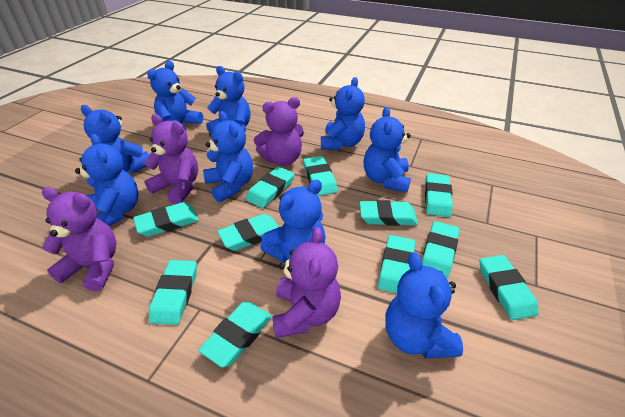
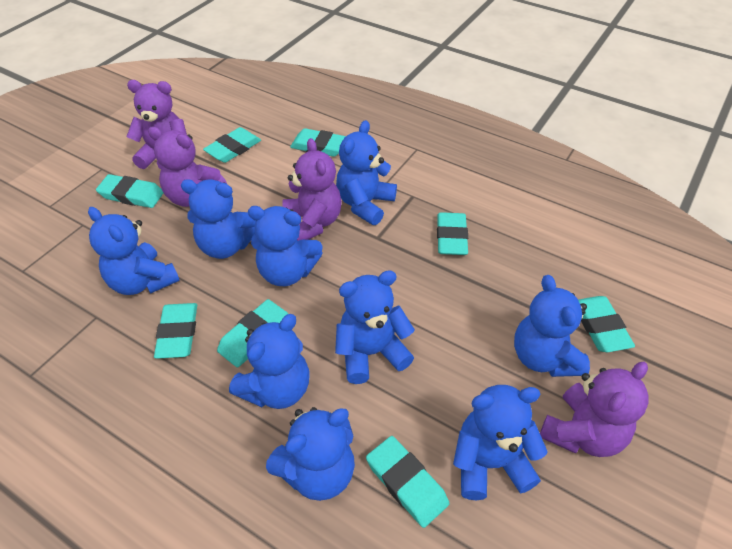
turquoise eraser: 11 -> 8

